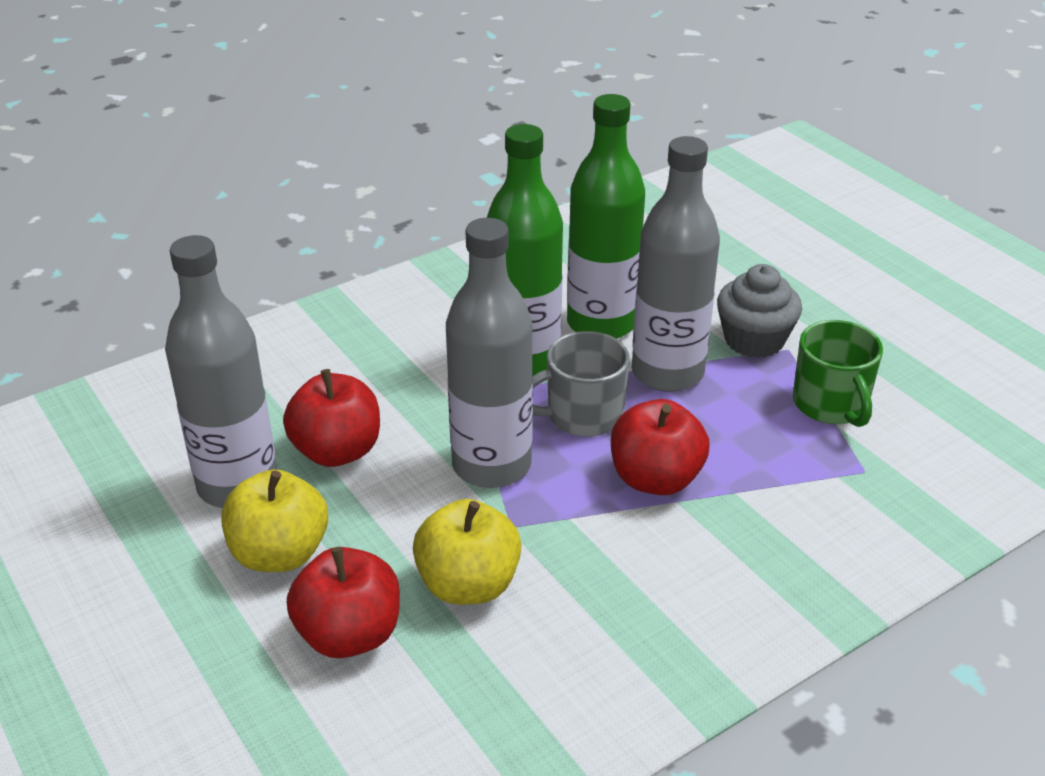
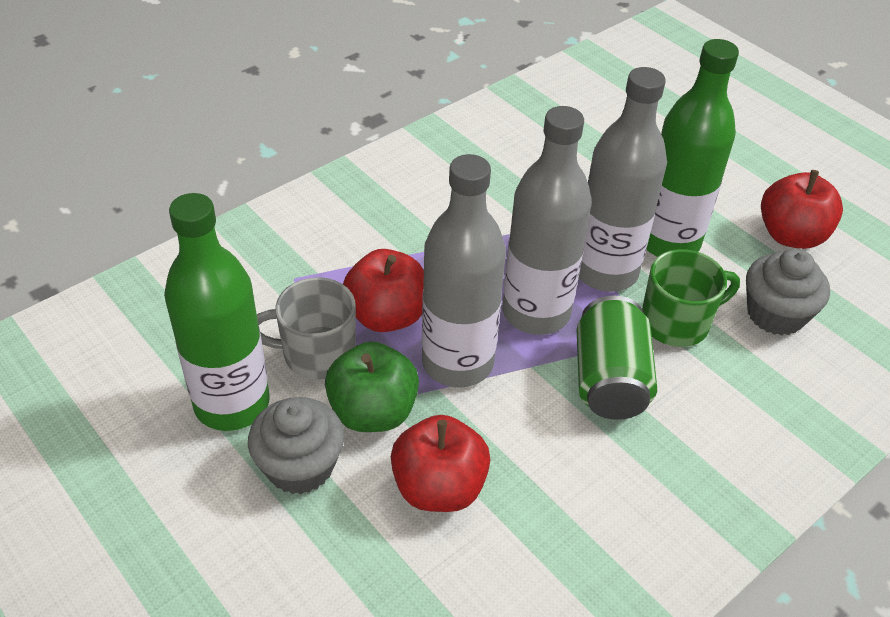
green apple: 0 -> 1
green can: 0 -> 1
grey cupcake: 1 -> 2
yellow apple: 2 -> 0

